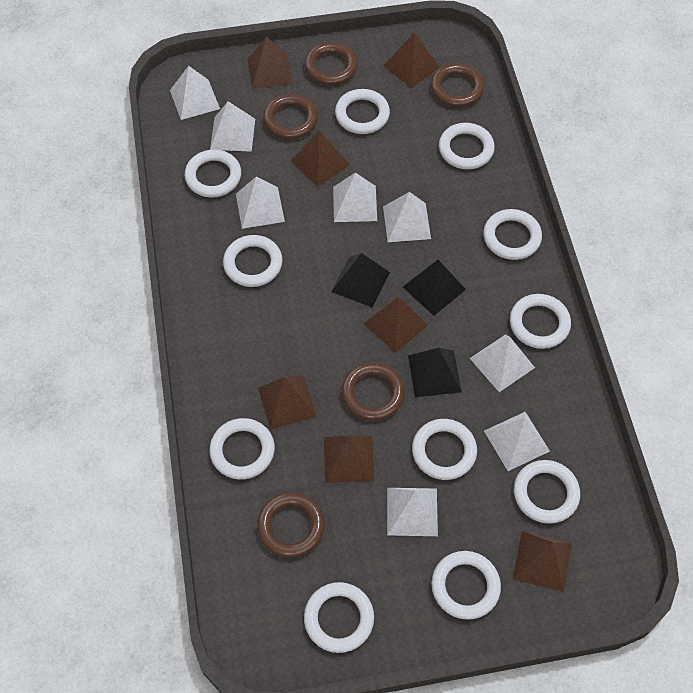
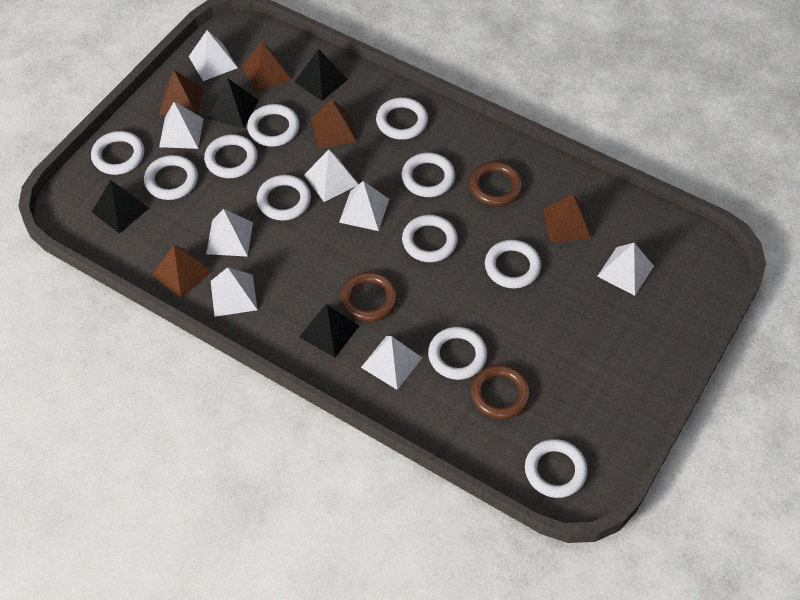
black pyramid: 3 -> 4
brown pyramid: 7 -> 5
brown ring: 5 -> 3

